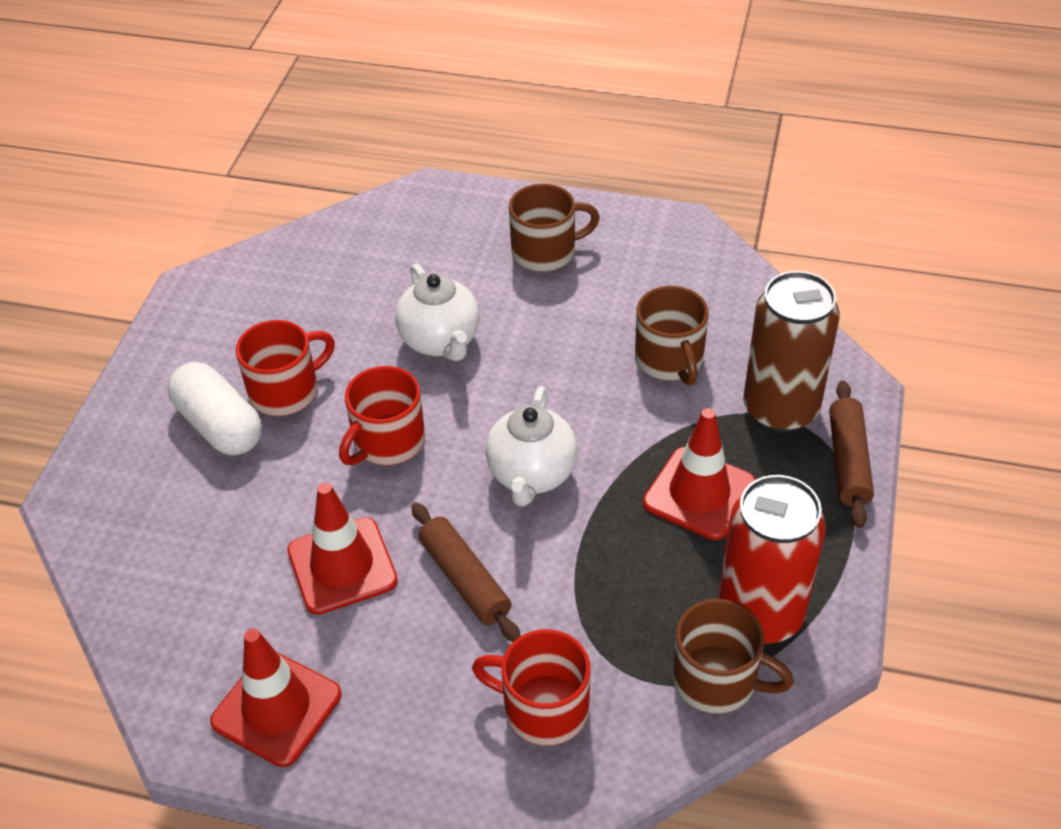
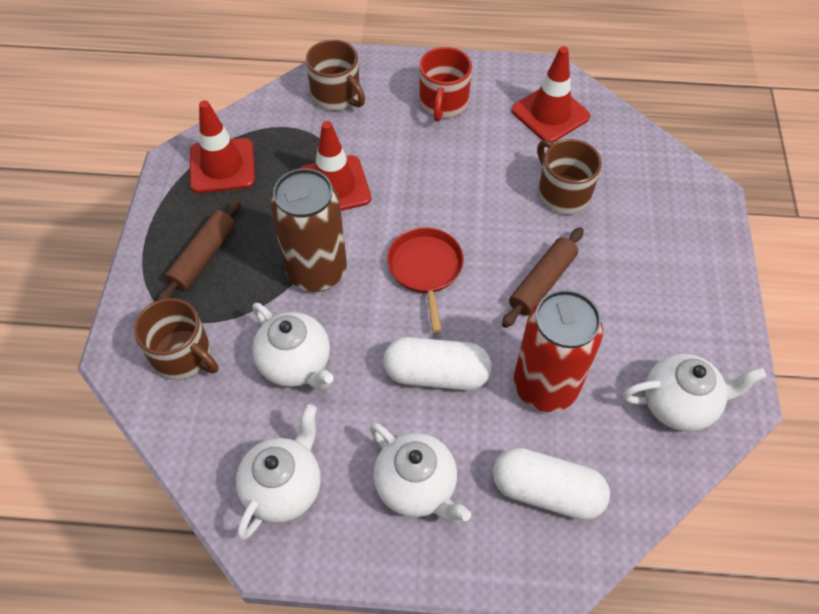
red mug: 3 -> 1
red pan: 0 -> 1
white capsule: 1 -> 2
white teapot: 2 -> 4

